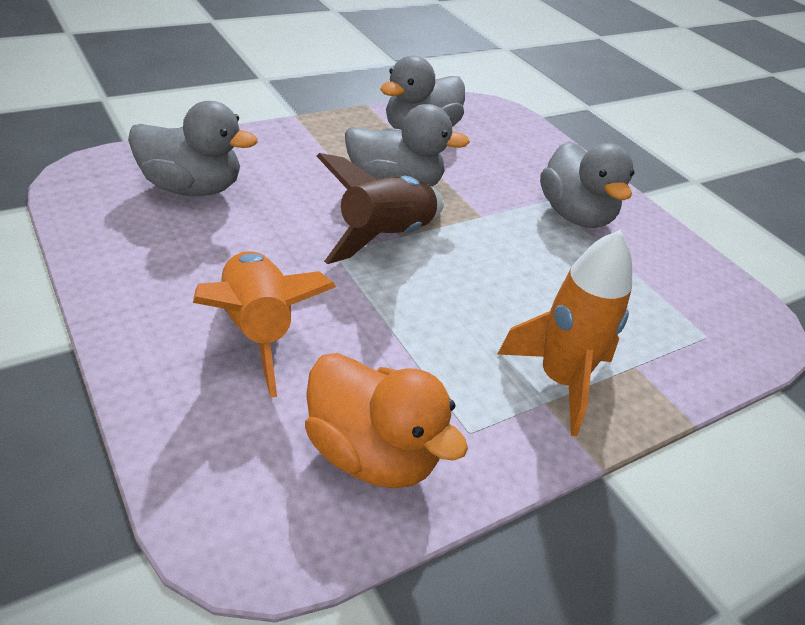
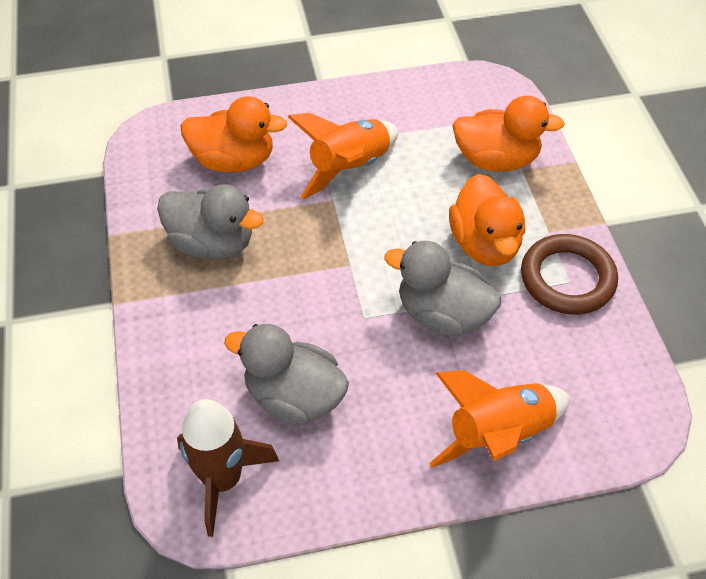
brown ring: 0 -> 1
grey duck: 4 -> 3
orange duck: 1 -> 3

